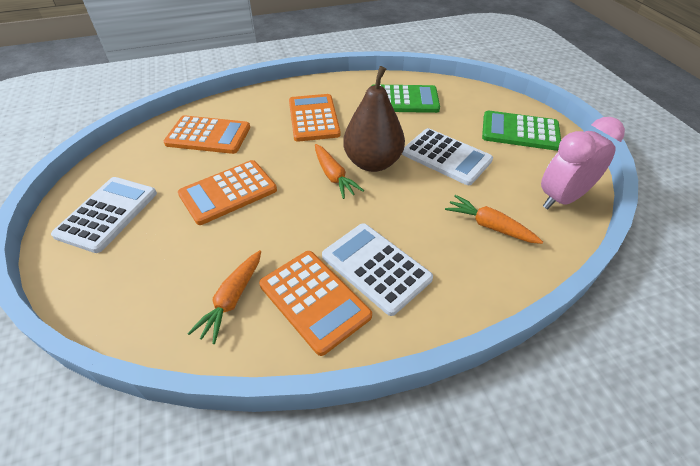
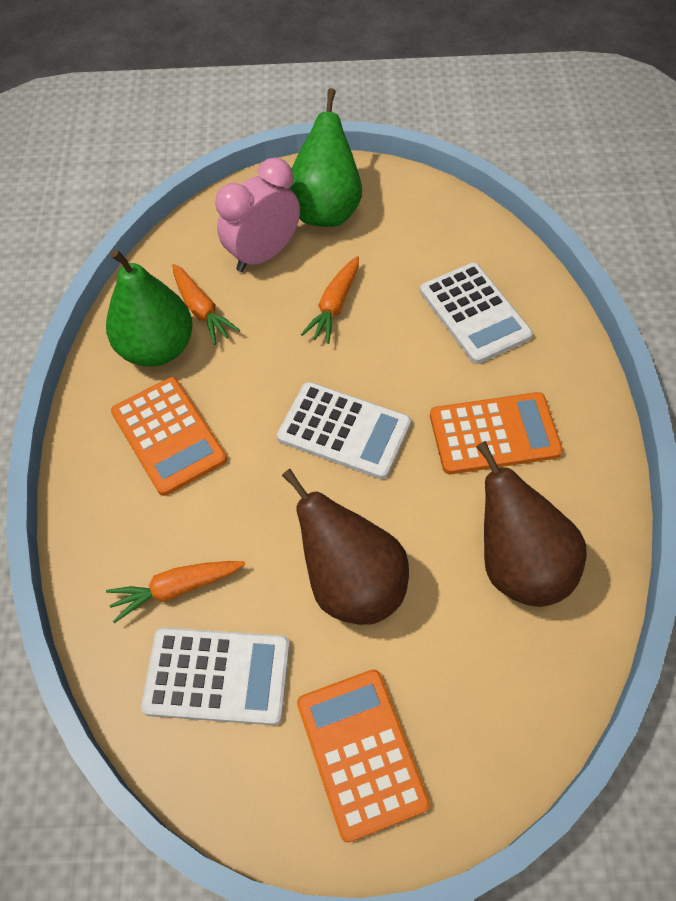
brown pear: 1 -> 2
green calculator: 2 -> 0
green pear: 0 -> 2
orange calculator: 4 -> 3

